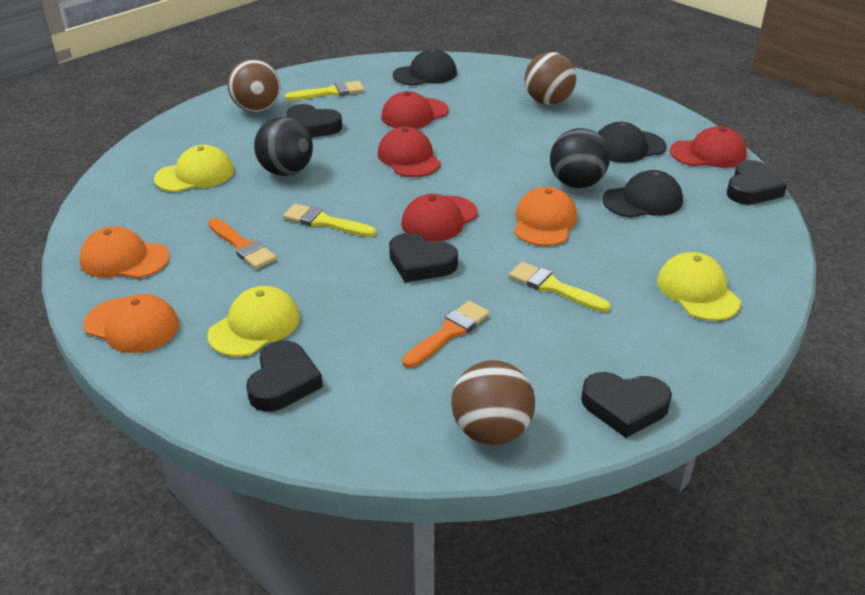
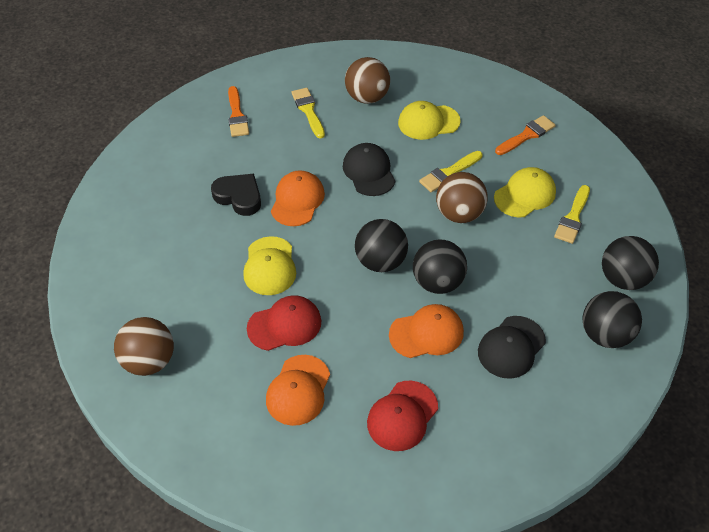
black ball: 2 -> 4
black cap: 3 -> 2
black heart: 5 -> 1
red cap: 4 -> 2

